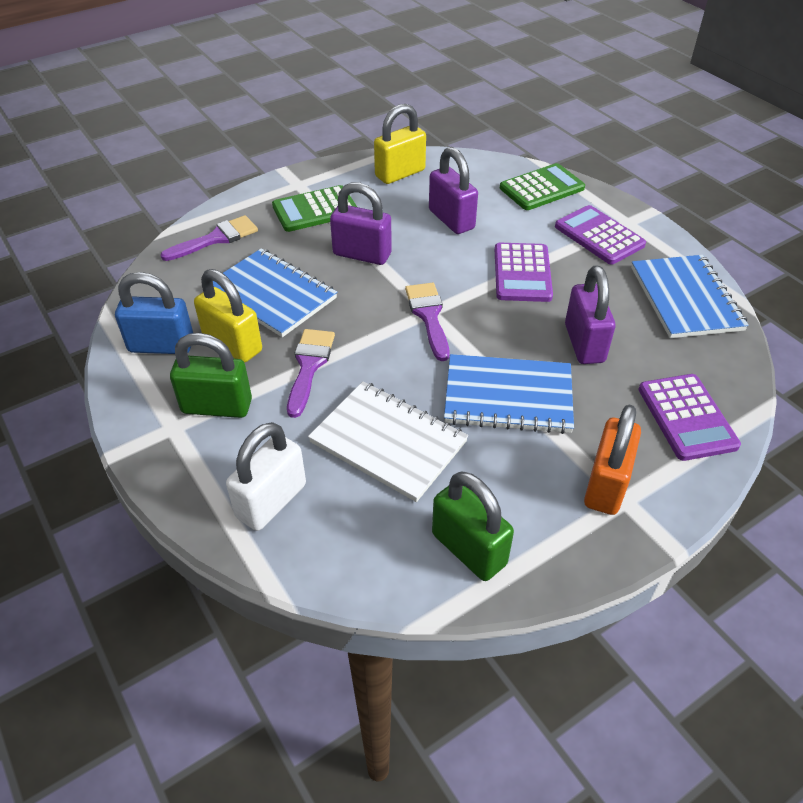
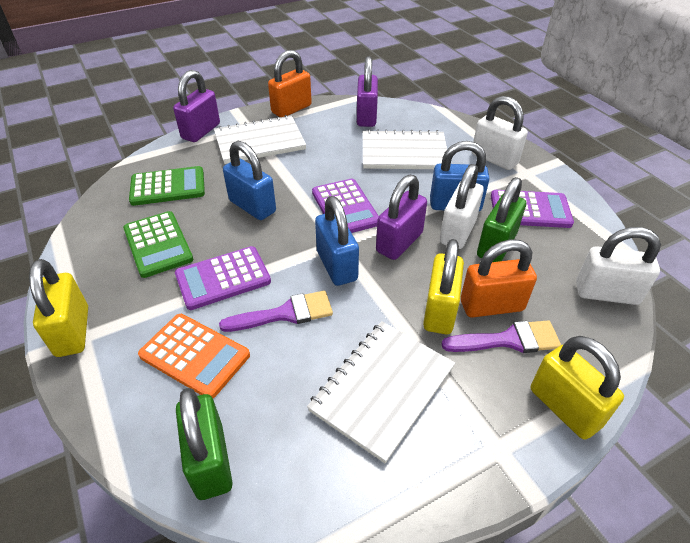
blue notebook: 3 -> 0
blue padlock: 1 -> 3
orange calculator: 0 -> 1
orange padlock: 1 -> 2
purple brush: 3 -> 2
white notebook: 1 -> 3
white padlock: 1 -> 3
yellow padlock: 2 -> 3

